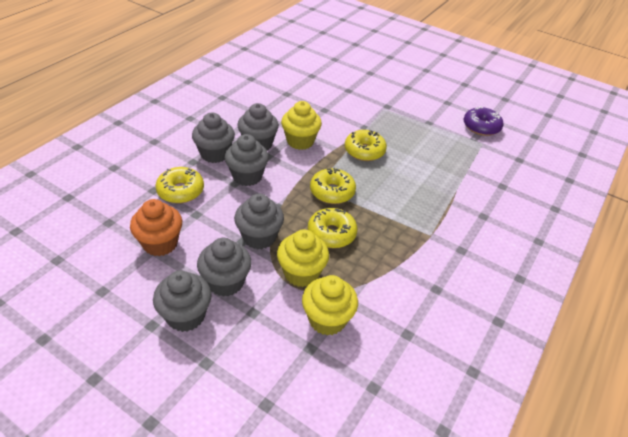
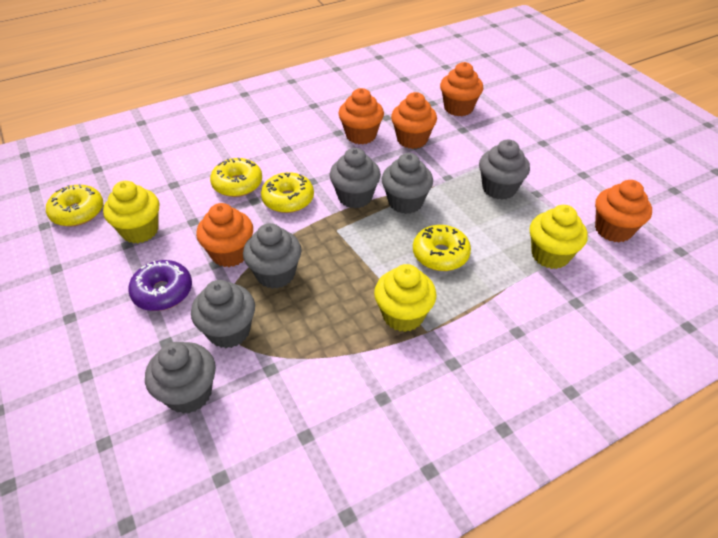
orange cupcake: 1 -> 5

